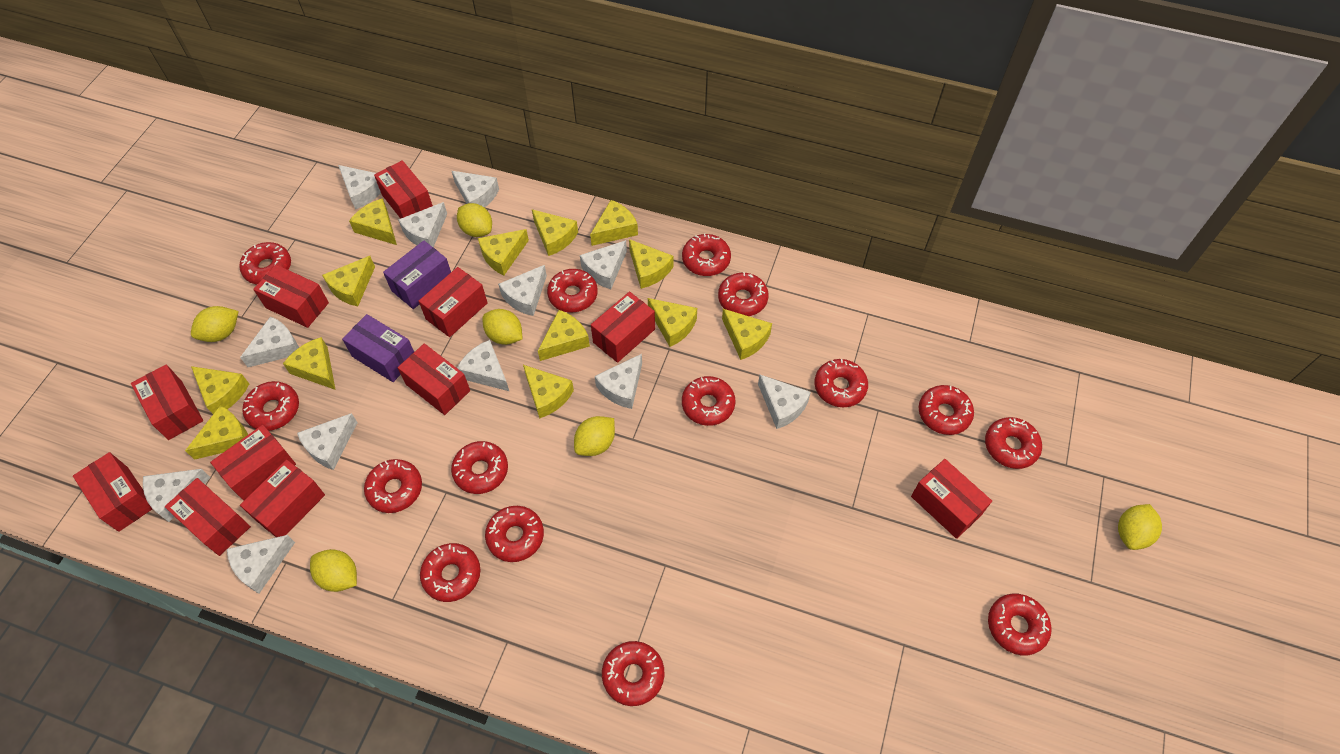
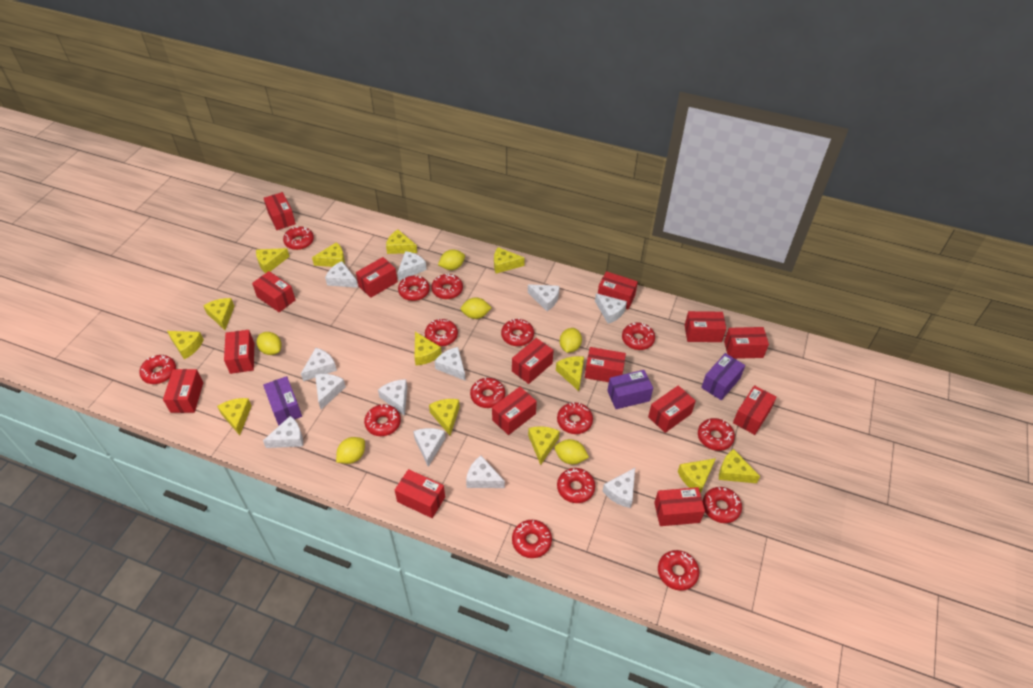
purple box: 2 -> 3
red box: 11 -> 15

